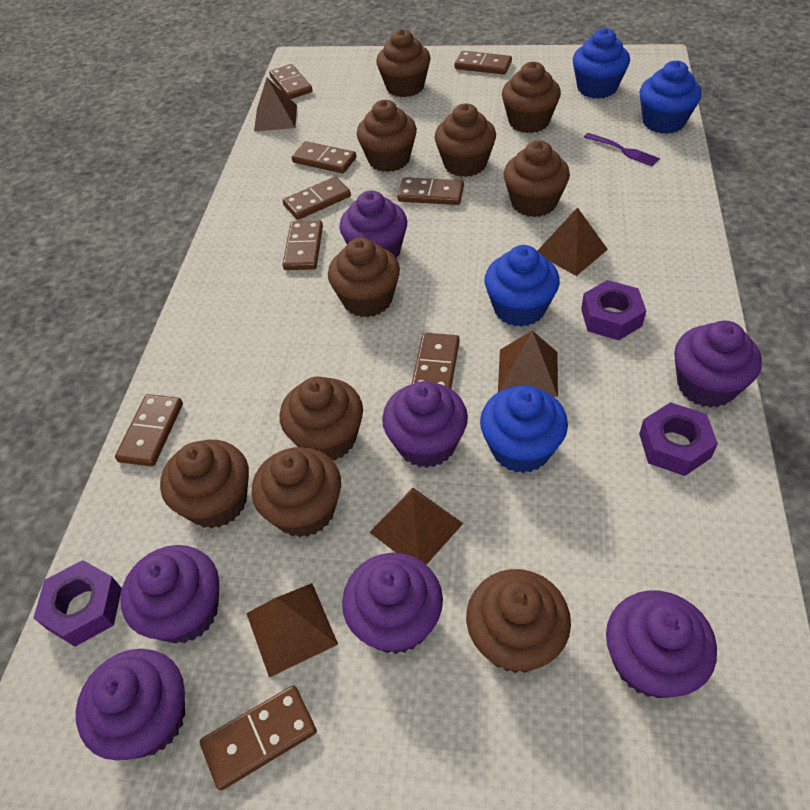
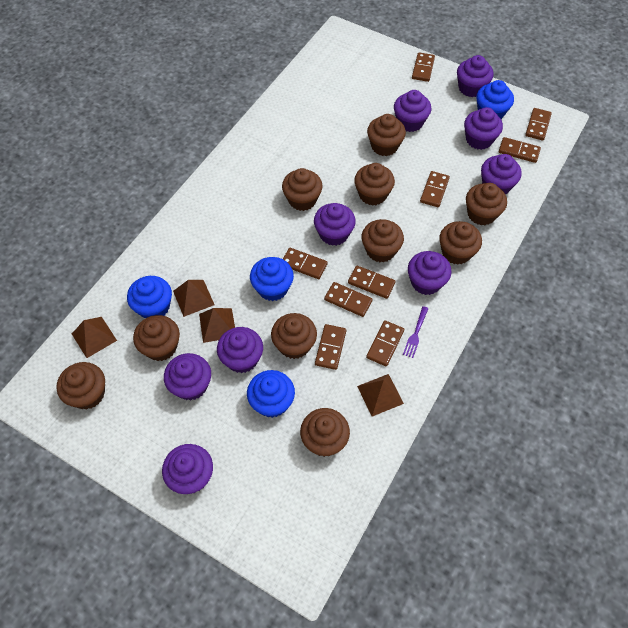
brown pyramid: 5 -> 4
purple cupcake: 7 -> 9
purple nut: 3 -> 0

